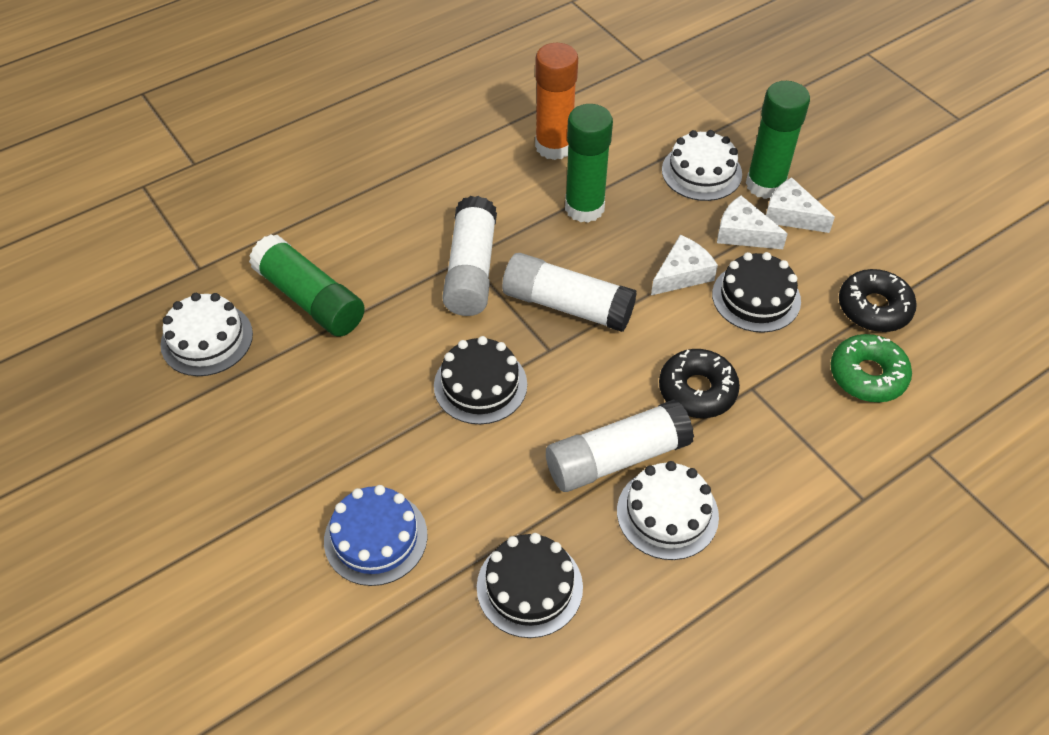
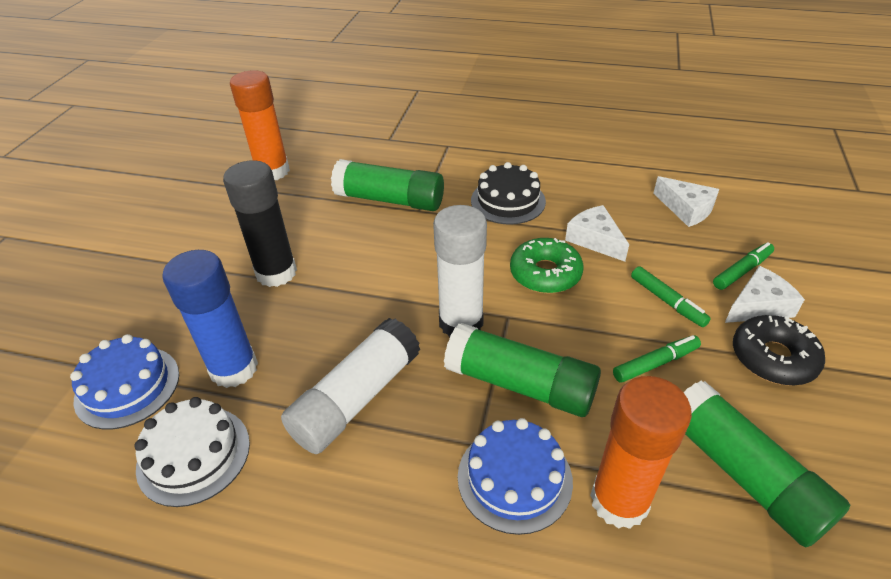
black cake: 3 -> 1
black donut: 2 -> 1
black glue stick: 0 -> 1
blue cake: 1 -> 2
blue glue stick: 0 -> 1
green marker: 0 -> 3
orange glue stick: 1 -> 2
white cake: 3 -> 1
white glue stick: 3 -> 2

